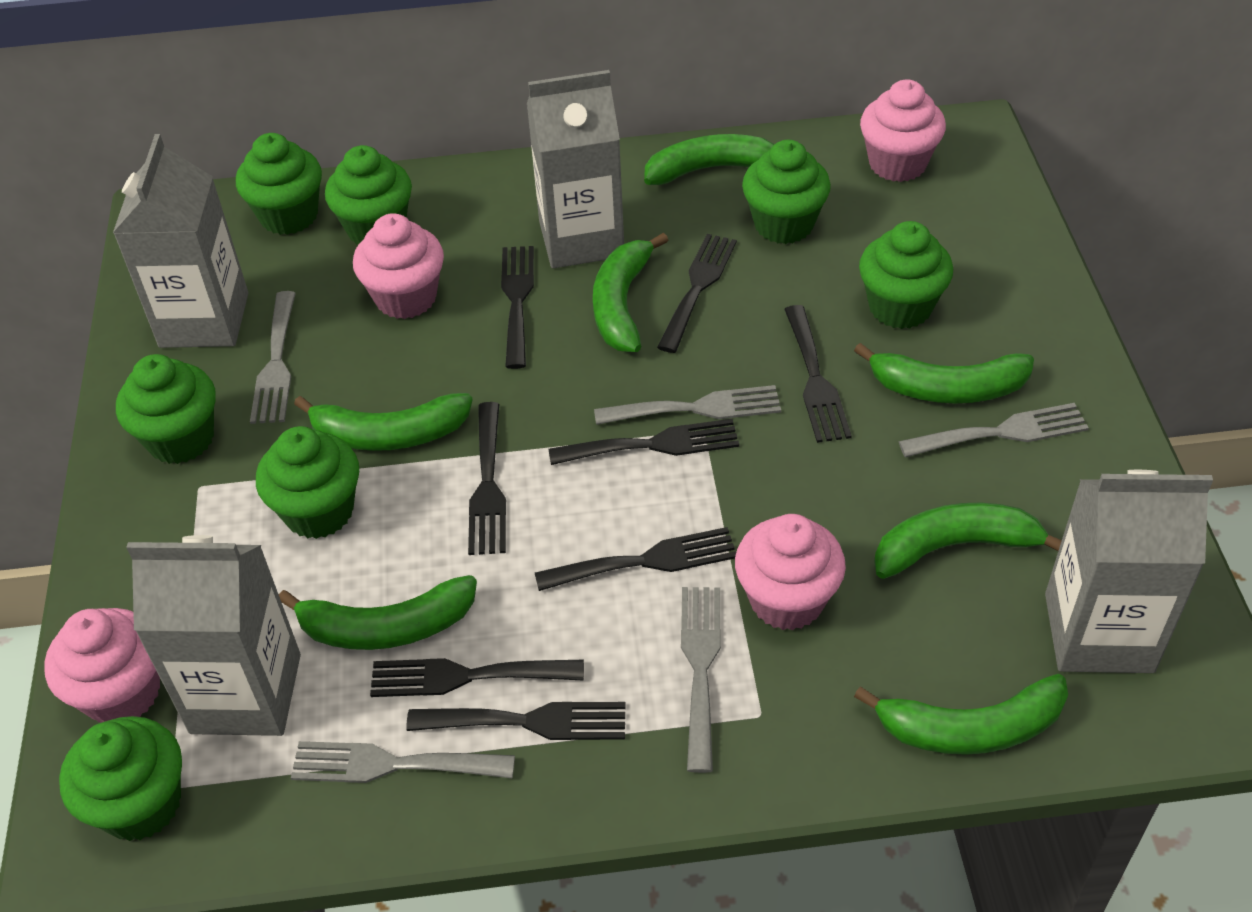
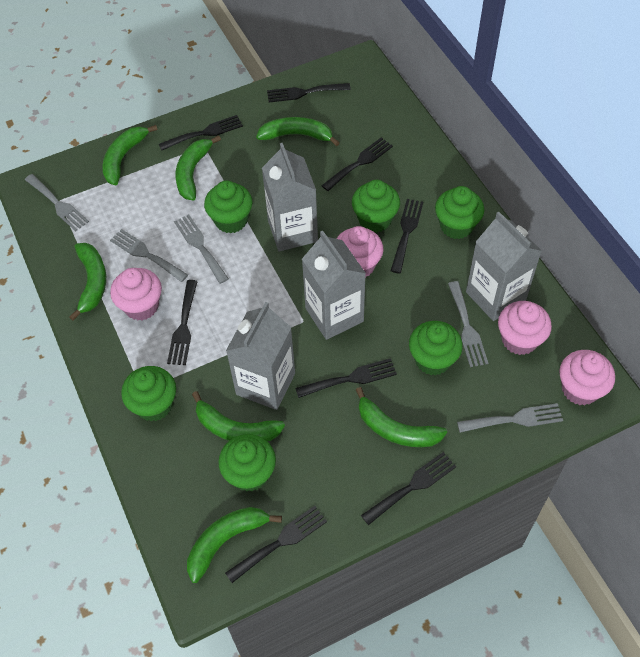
green cupcake: 7 -> 6

